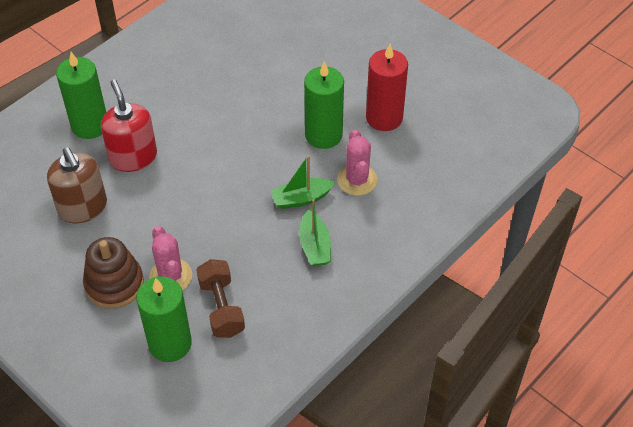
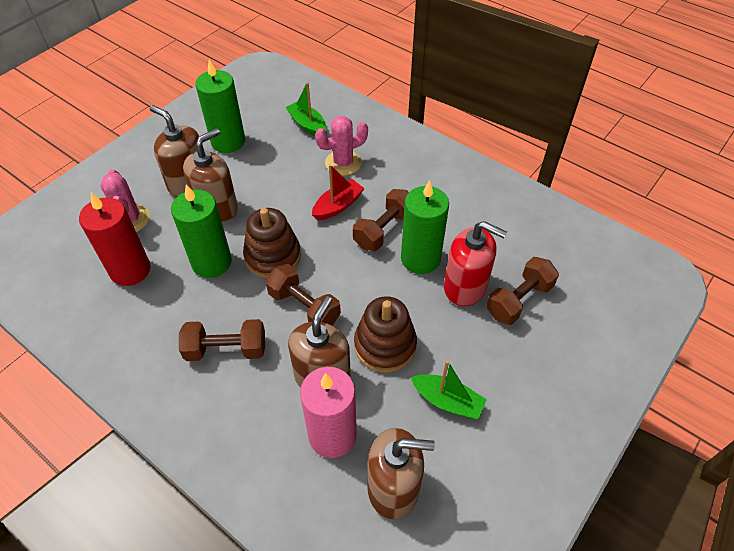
brown dumbbell: 1 -> 4
brown soap dispenser: 1 -> 4
brown stacking toy: 1 -> 2
pink candle: 0 -> 1
red boat: 0 -> 1

